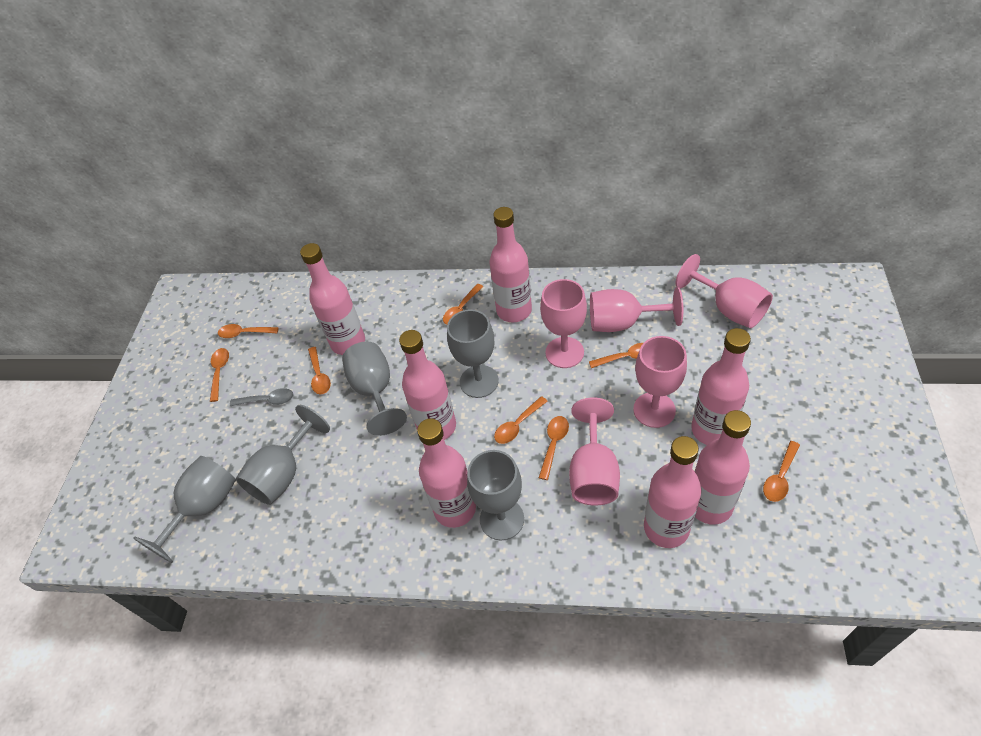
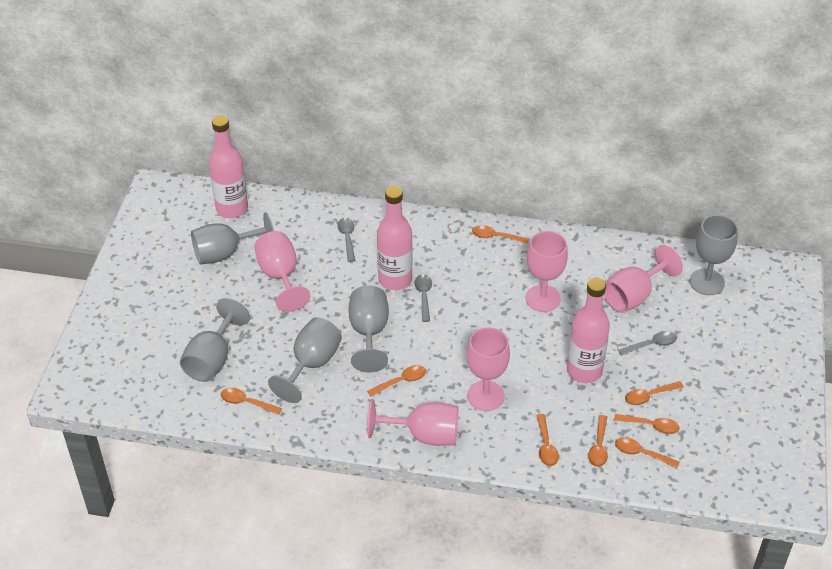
grey spoon: 1 -> 3
pink bottle: 7 -> 3

